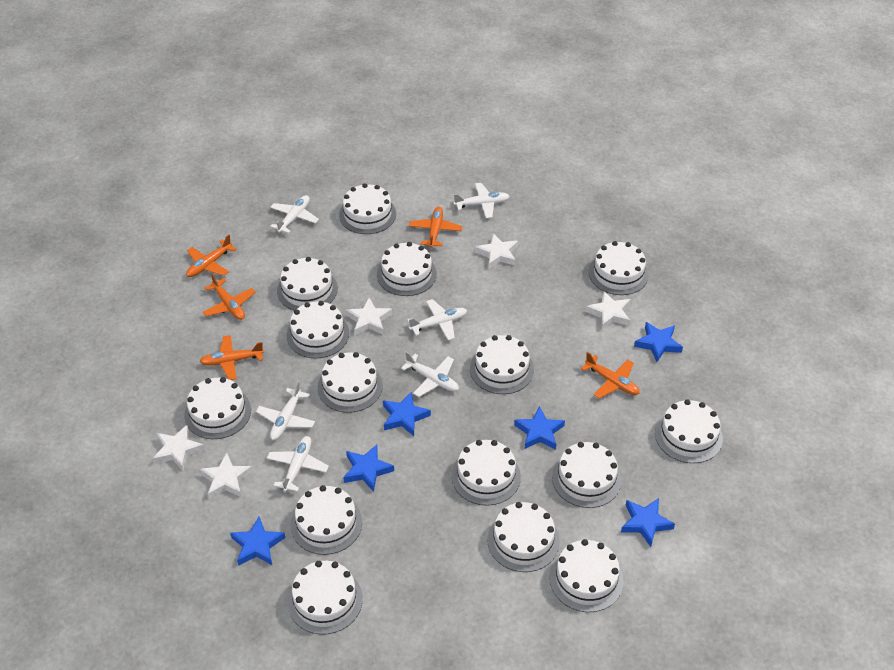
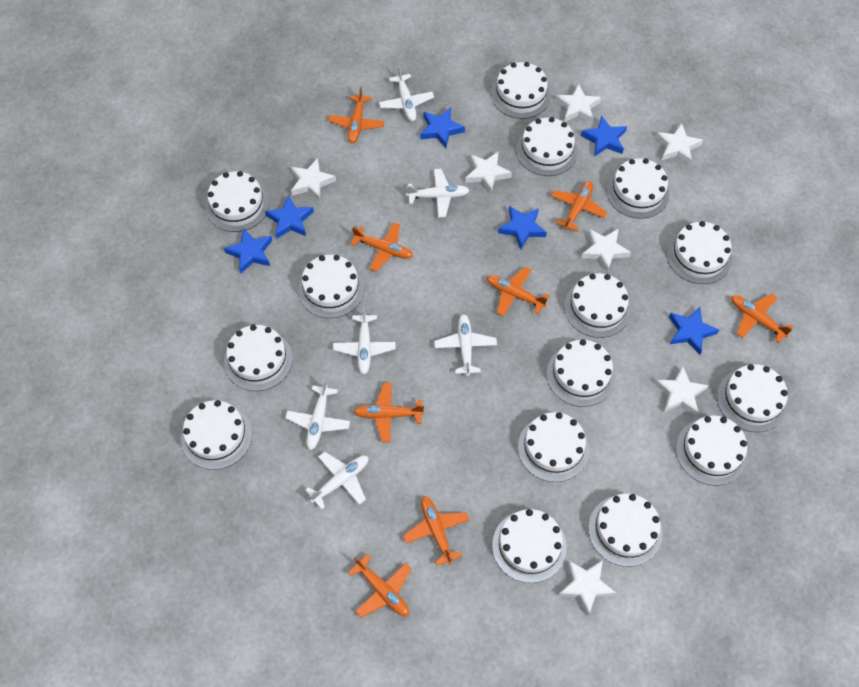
orange plane: 5 -> 8
white star: 5 -> 7

